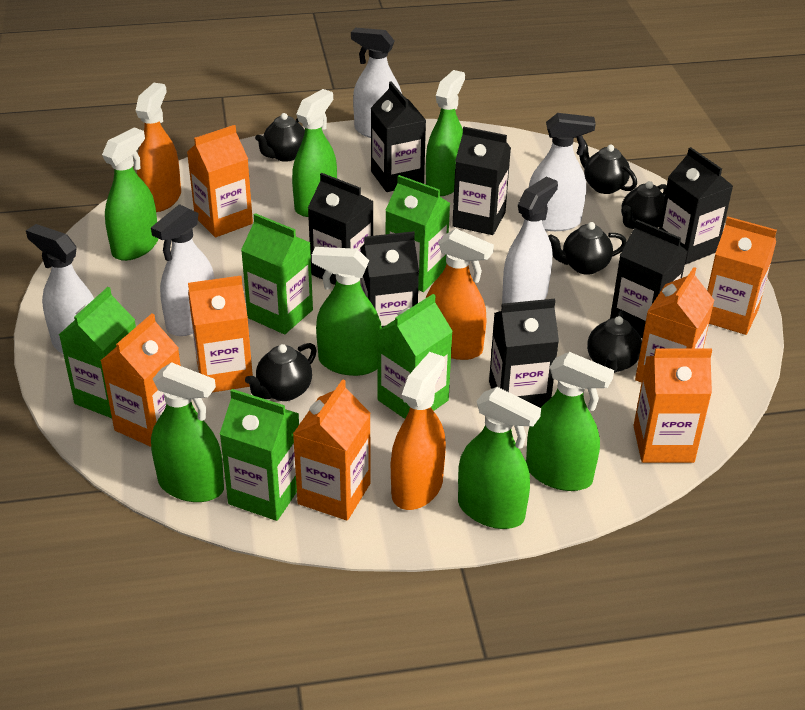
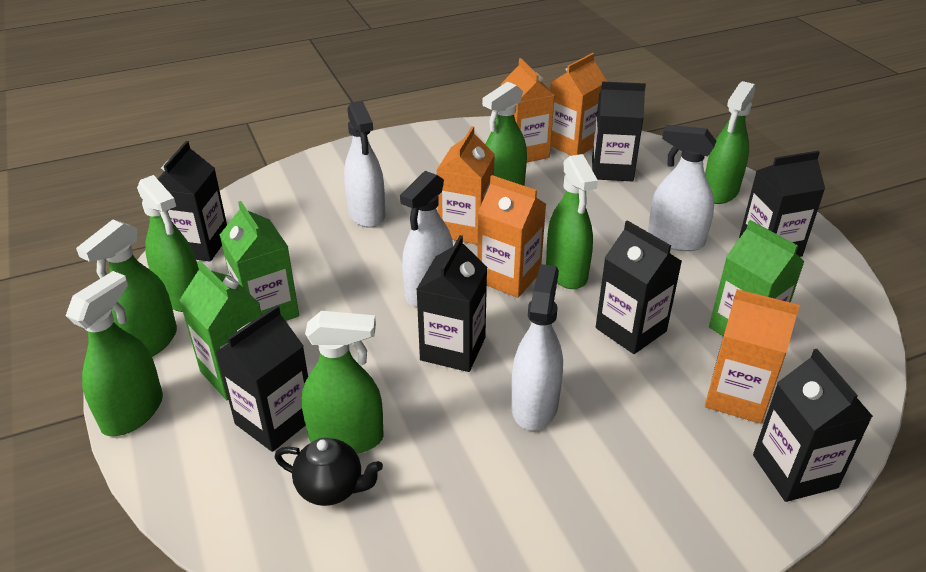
black teapot: 6 -> 1
green carton: 5 -> 3
orange carton: 7 -> 5
orange spray bottle: 3 -> 0
white spray bottle: 5 -> 4

